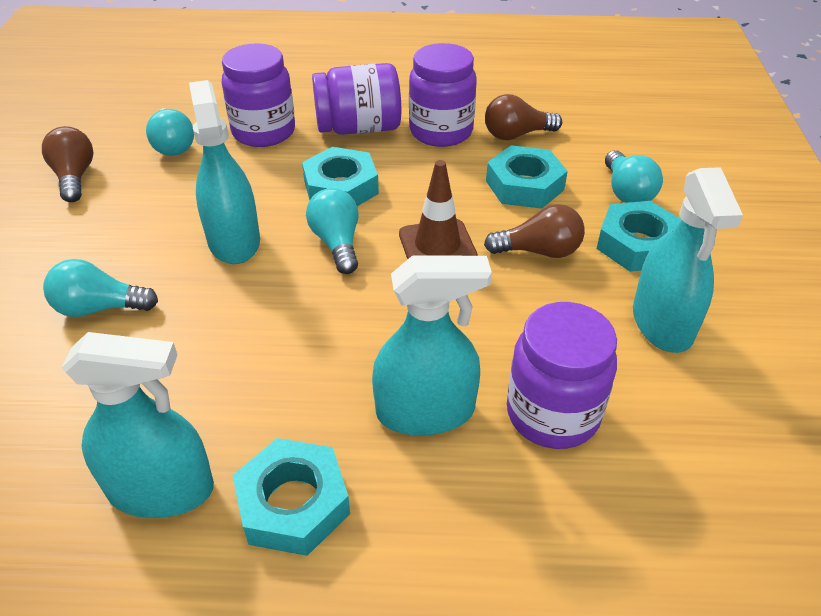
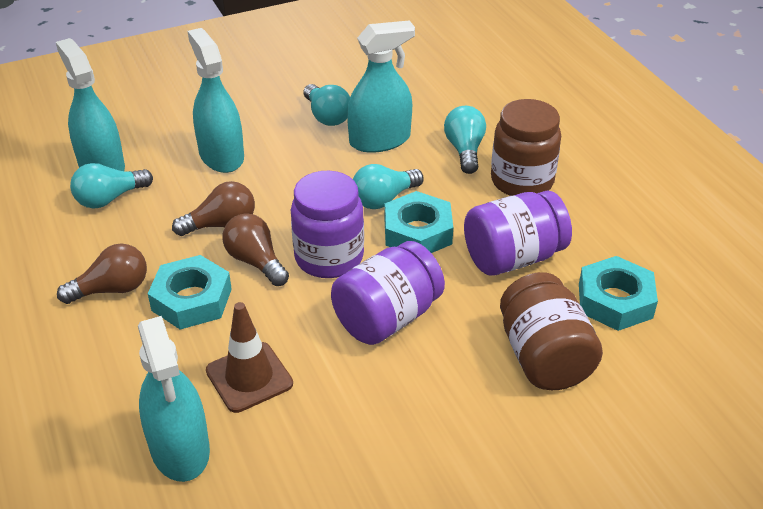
brown jar: 0 -> 2
purple jar: 4 -> 3
turquoise nut: 4 -> 3

